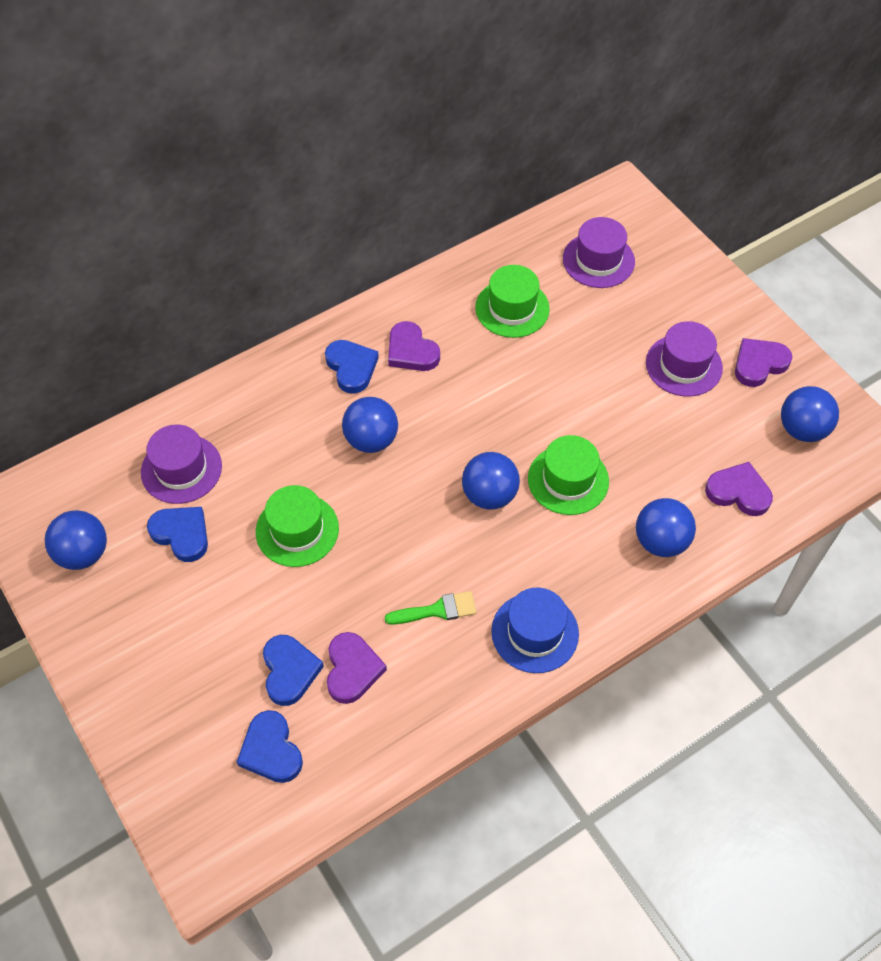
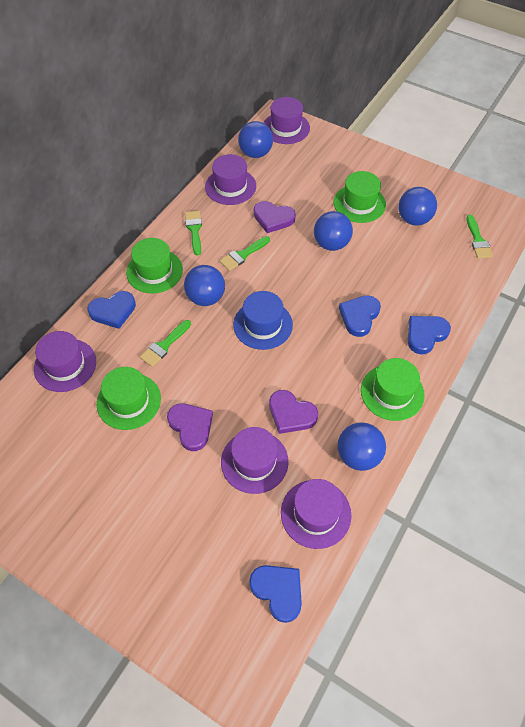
green brush: 1 -> 4
green hat: 3 -> 4
purple hat: 3 -> 5
purple heart: 4 -> 3

